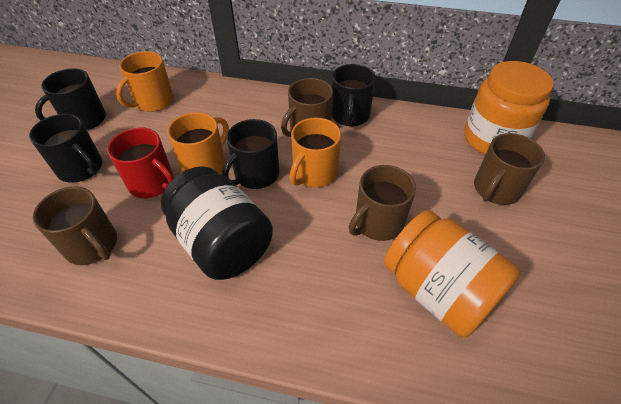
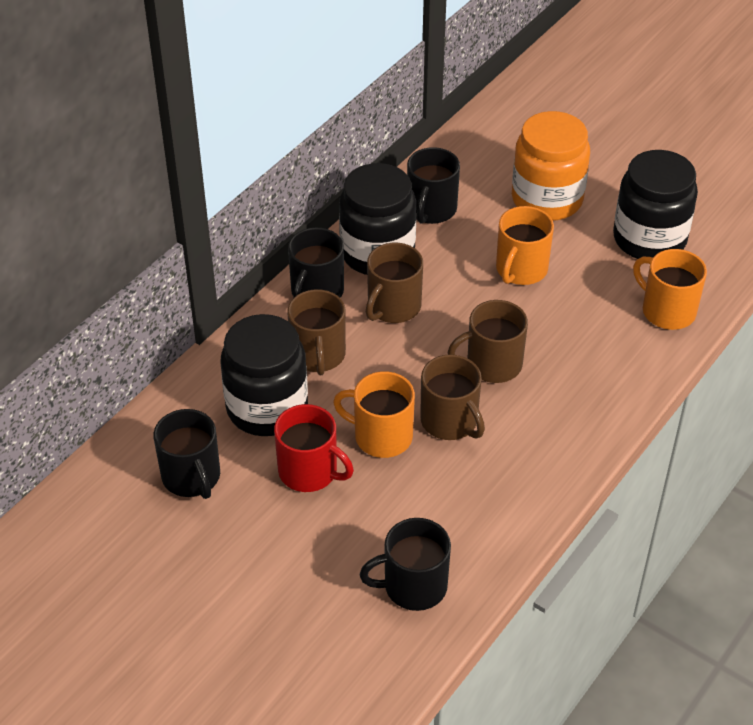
black jar: 1 -> 3
orange jar: 2 -> 1

